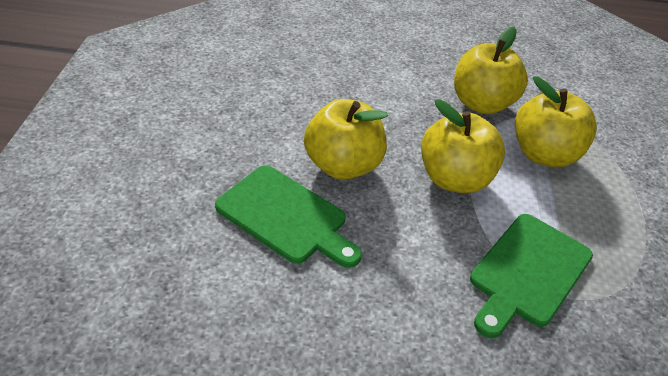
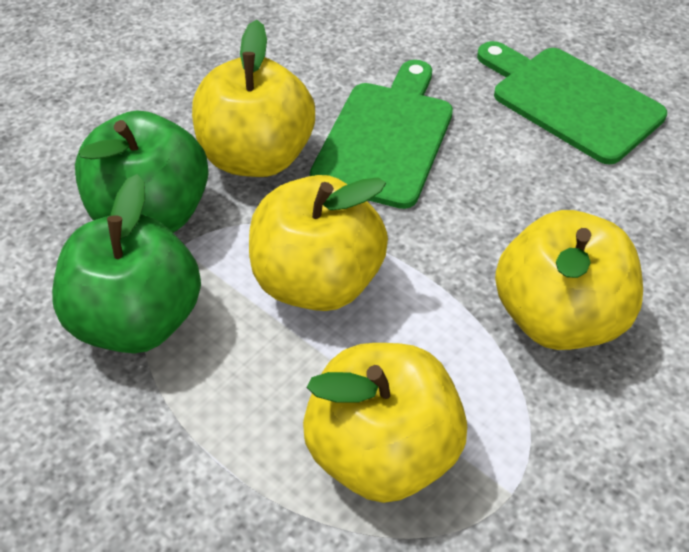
green apple: 0 -> 2

